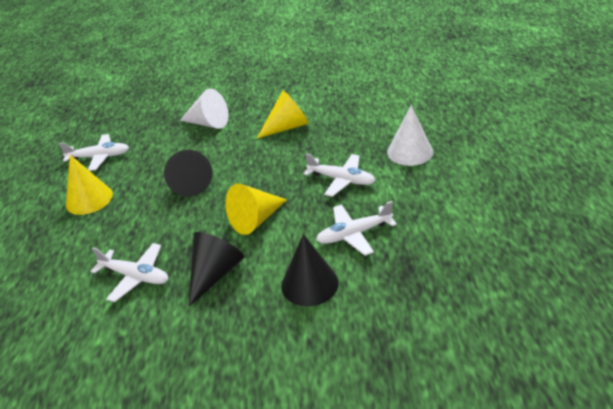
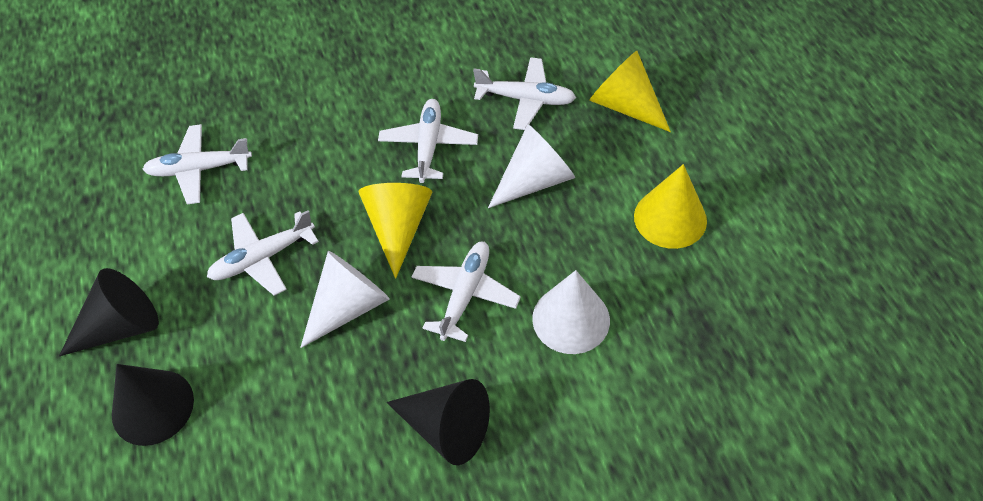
white cone: 2 -> 3
white plane: 4 -> 5

